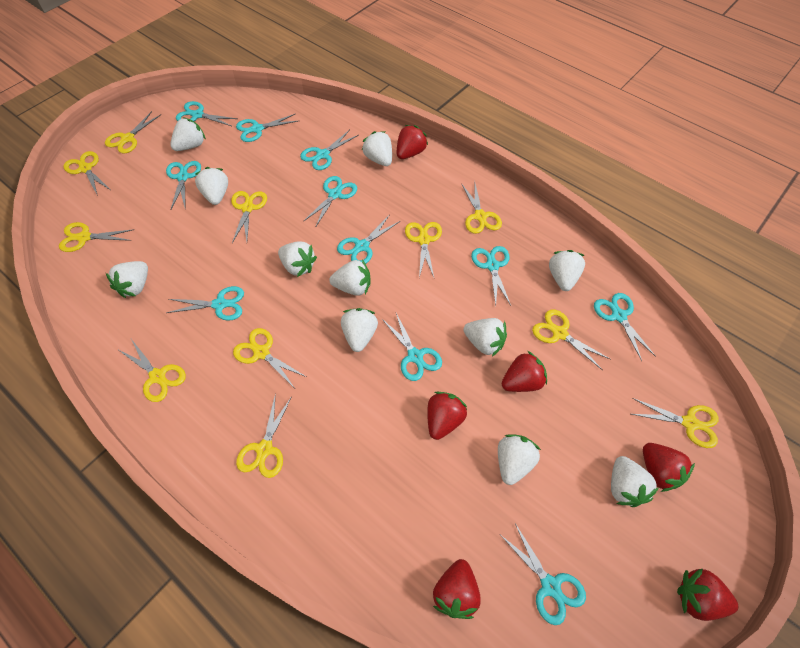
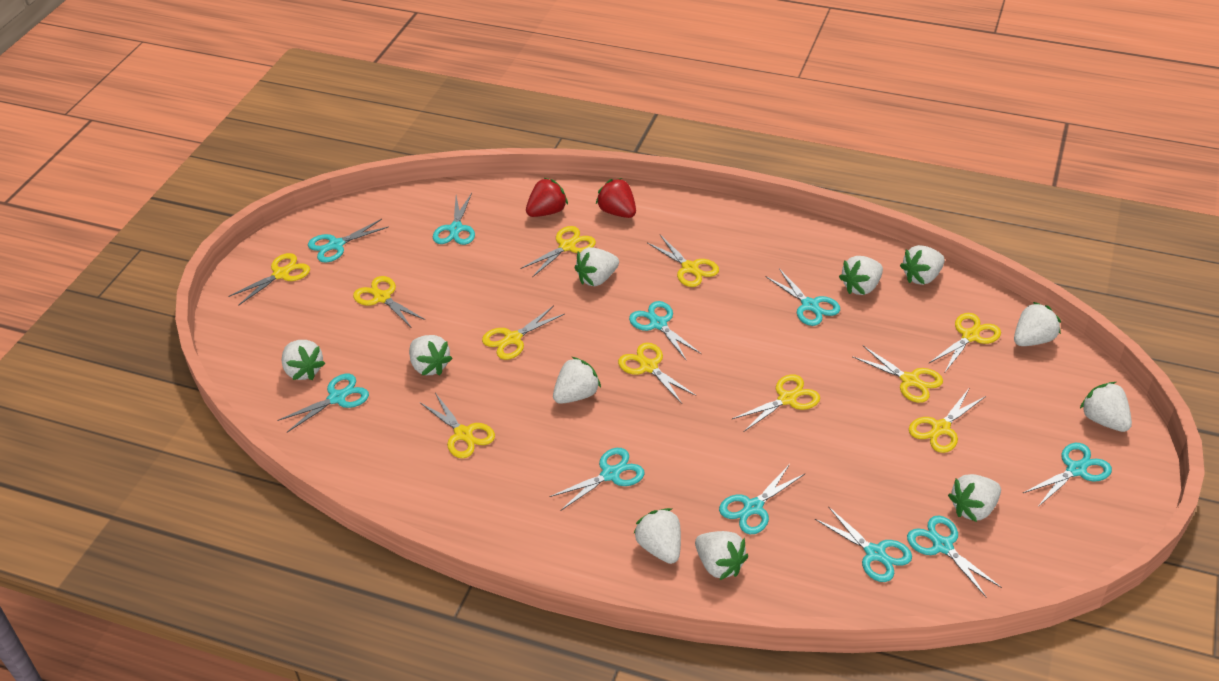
red strawberry: 6 -> 2
turquoise scissors: 11 -> 10

